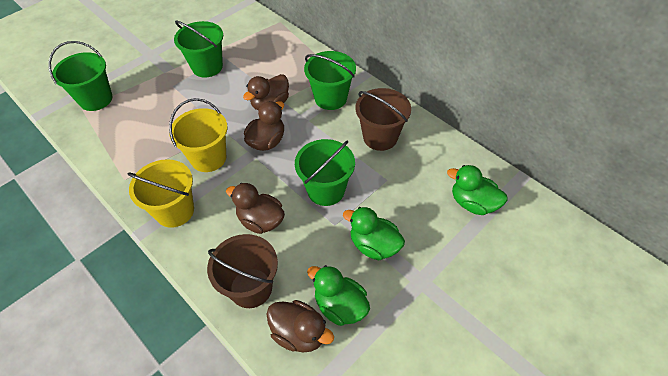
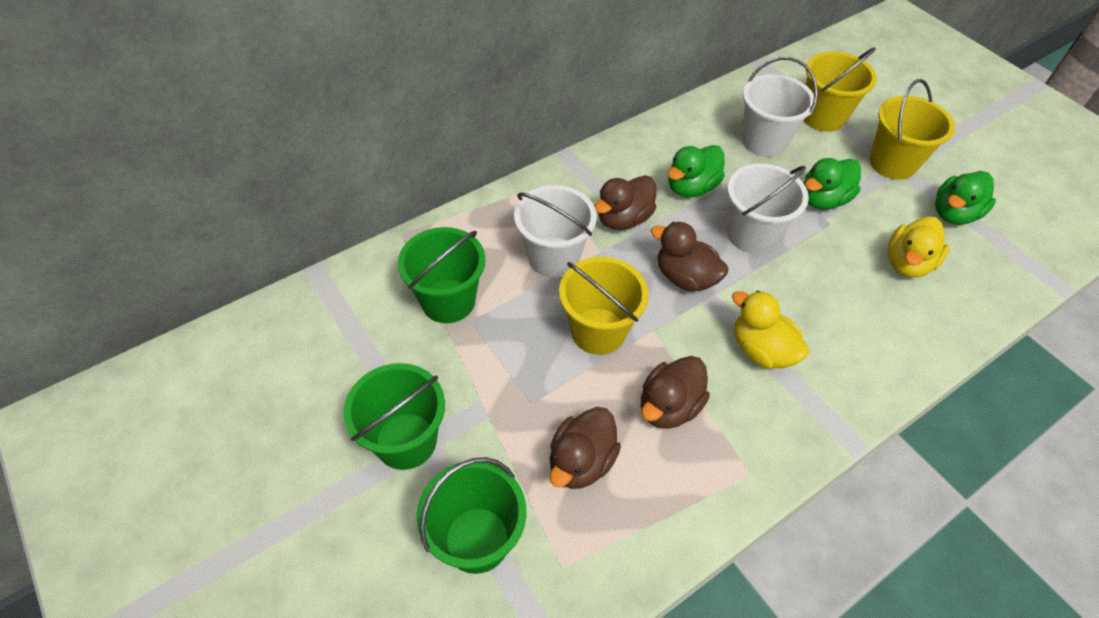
brown bucket: 2 -> 0
green bucket: 4 -> 3
white bucket: 0 -> 3
yellow bucket: 2 -> 3
yellow duck: 0 -> 2

